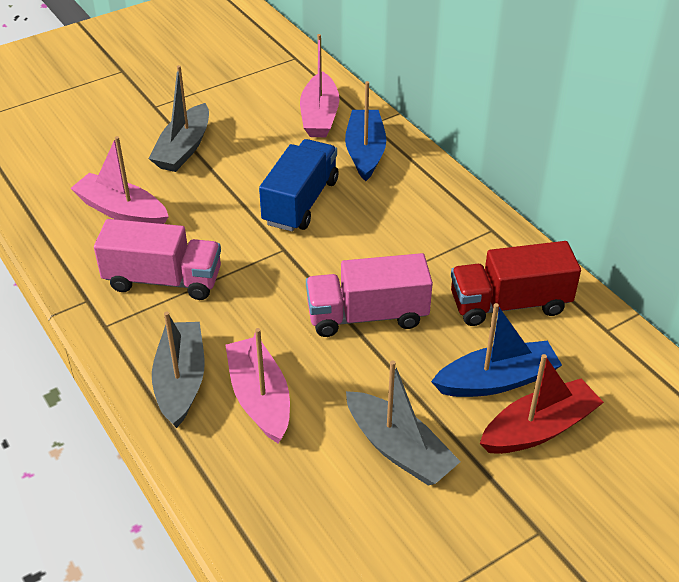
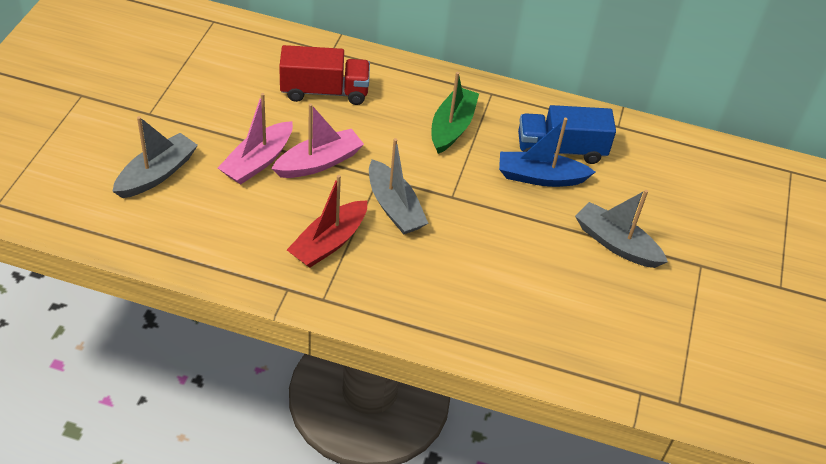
blue boat: 2 -> 1
green boat: 0 -> 1
pink boat: 3 -> 2
pink truck: 2 -> 0

